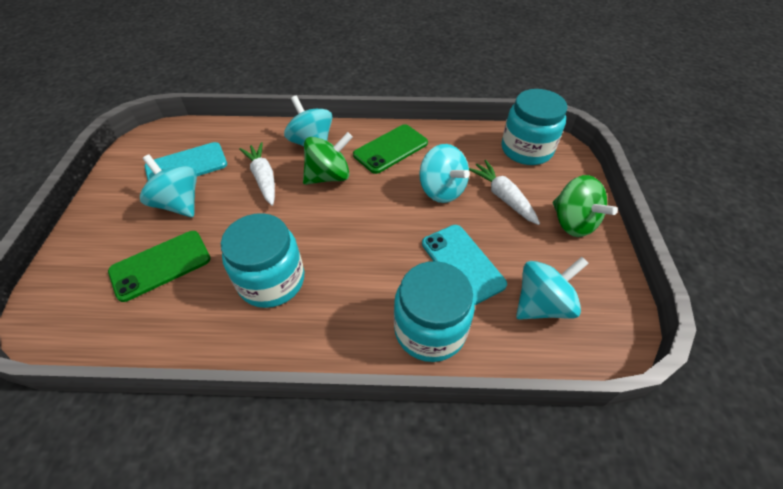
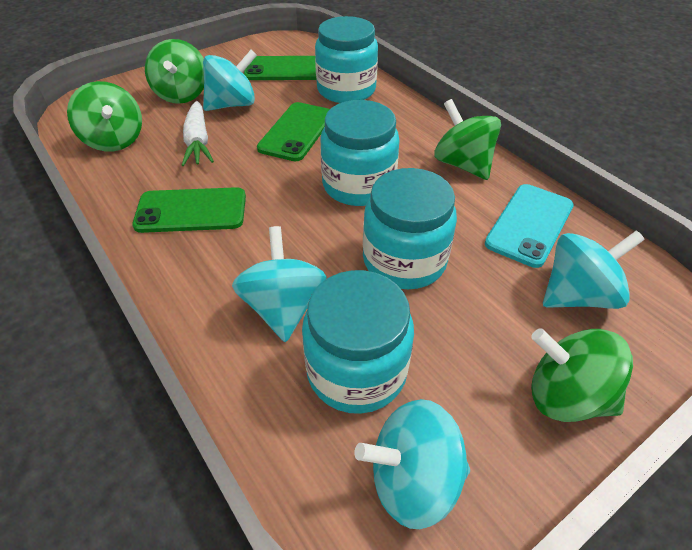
green phone: 2 -> 3
green spinning top: 2 -> 4
turquoise jar: 3 -> 4
turquoise phone: 2 -> 1
white carrot: 2 -> 1

